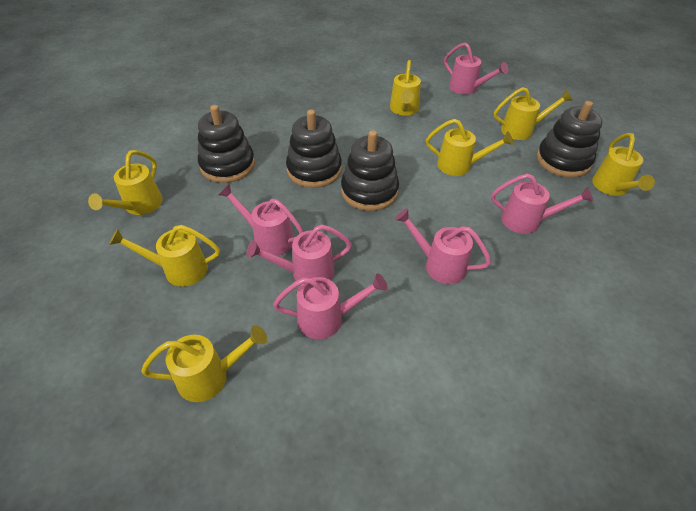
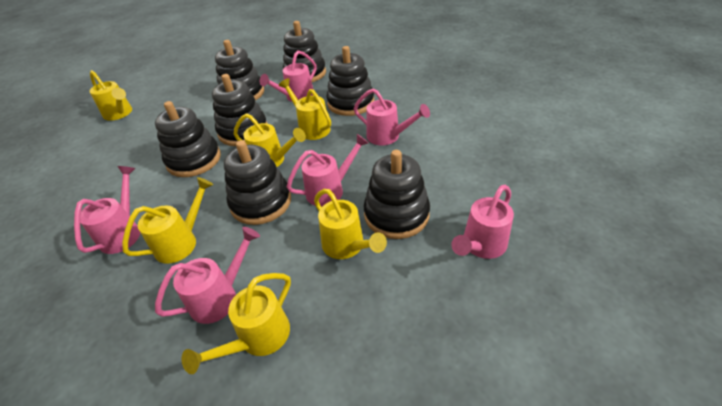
black stacking toy: 4 -> 7
yellow watering can: 7 -> 6

